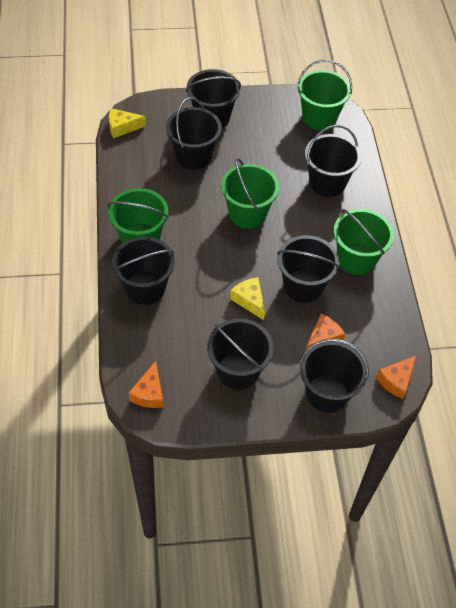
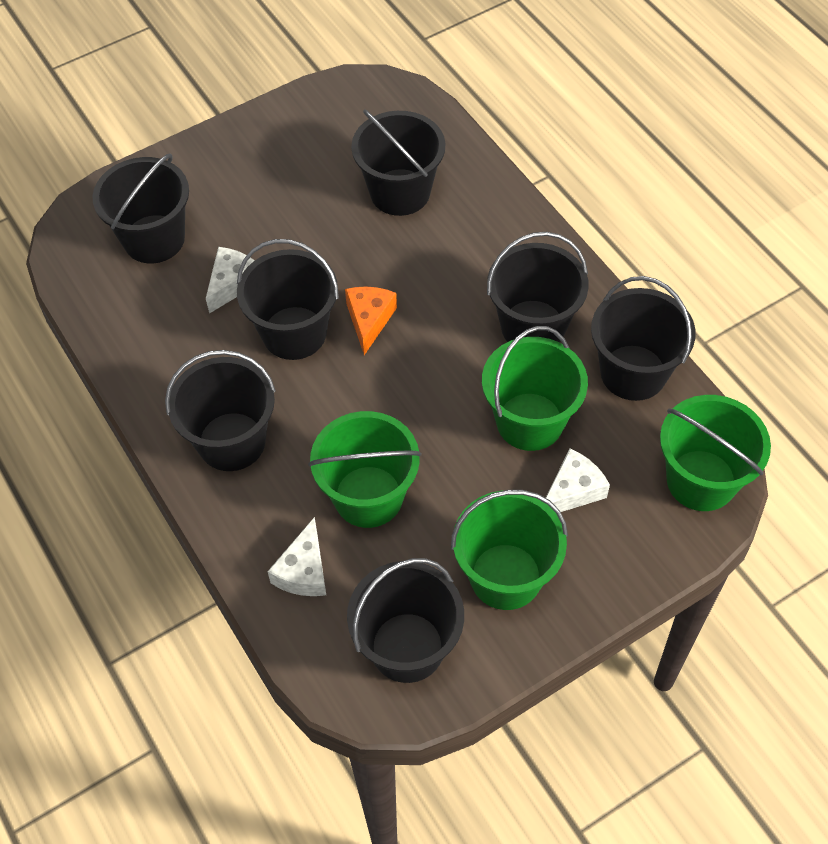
orange cheese: 3 -> 1
white cheese: 0 -> 3
yellow cheese: 2 -> 0

